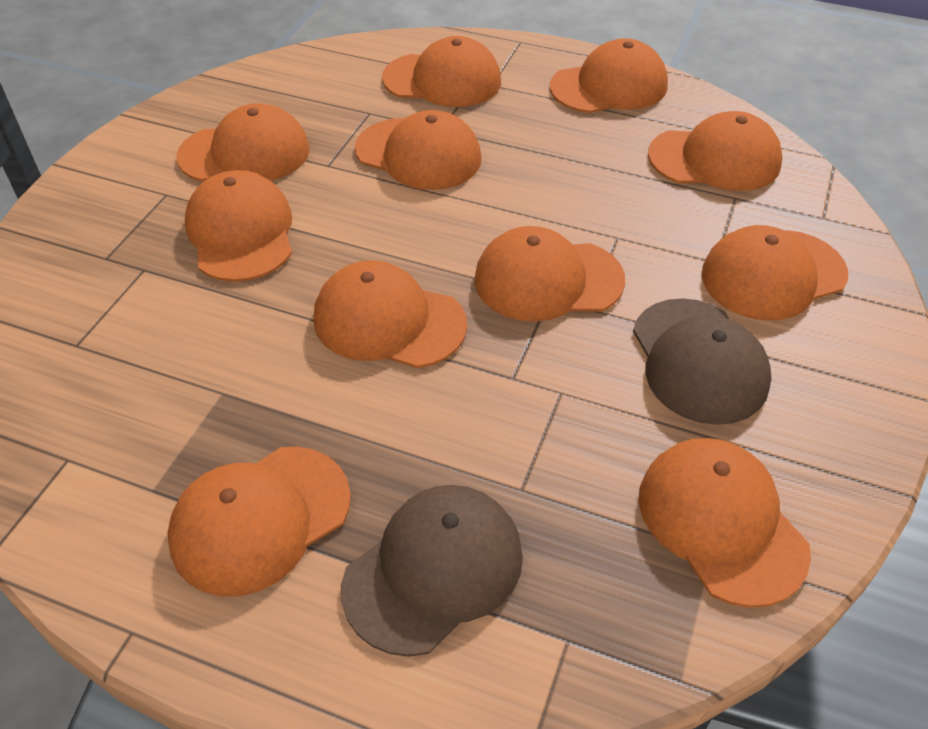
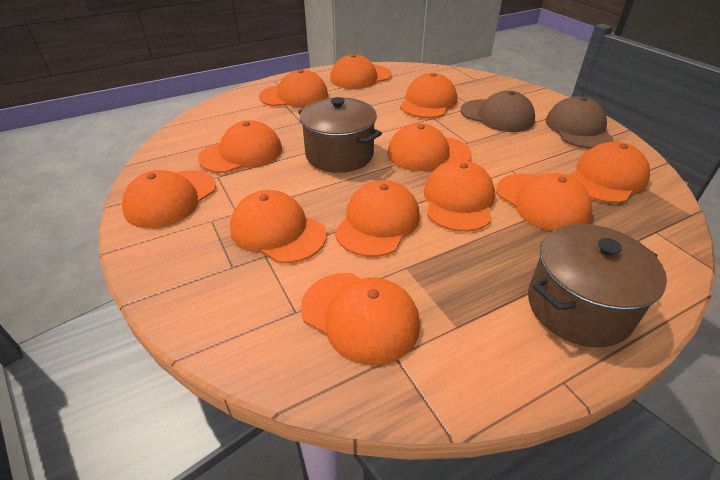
brown pot: 0 -> 2
orange cap: 11 -> 12

